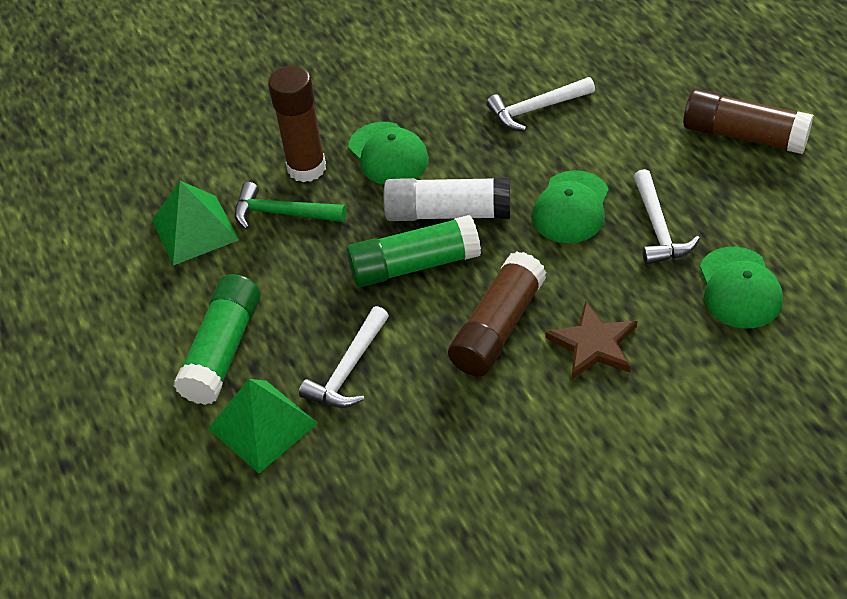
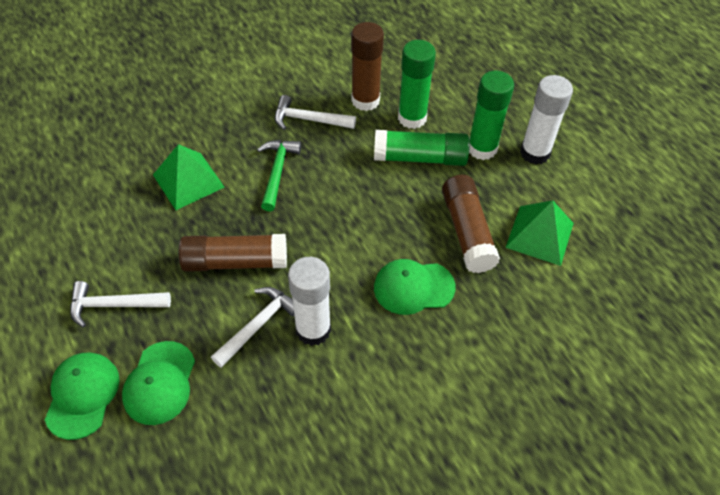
brown star: 1 -> 0
green glue stick: 2 -> 3
white glue stick: 1 -> 2

